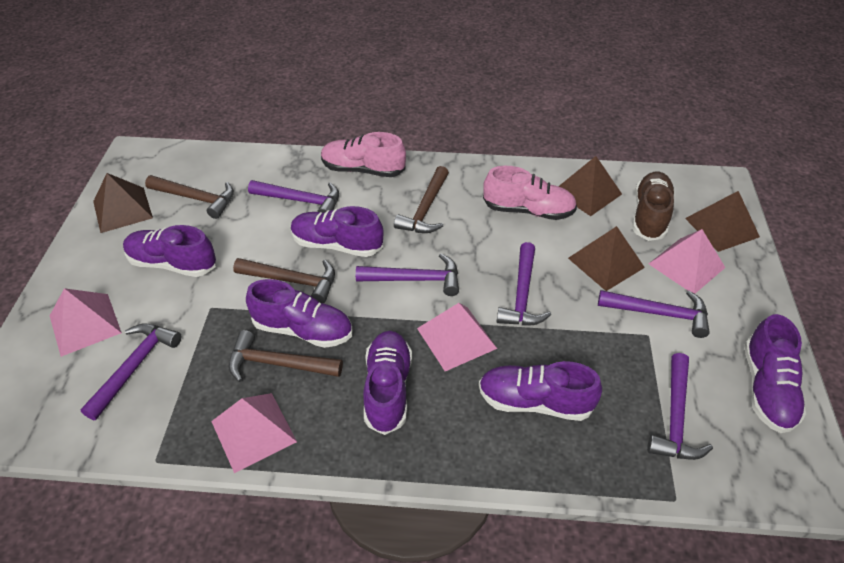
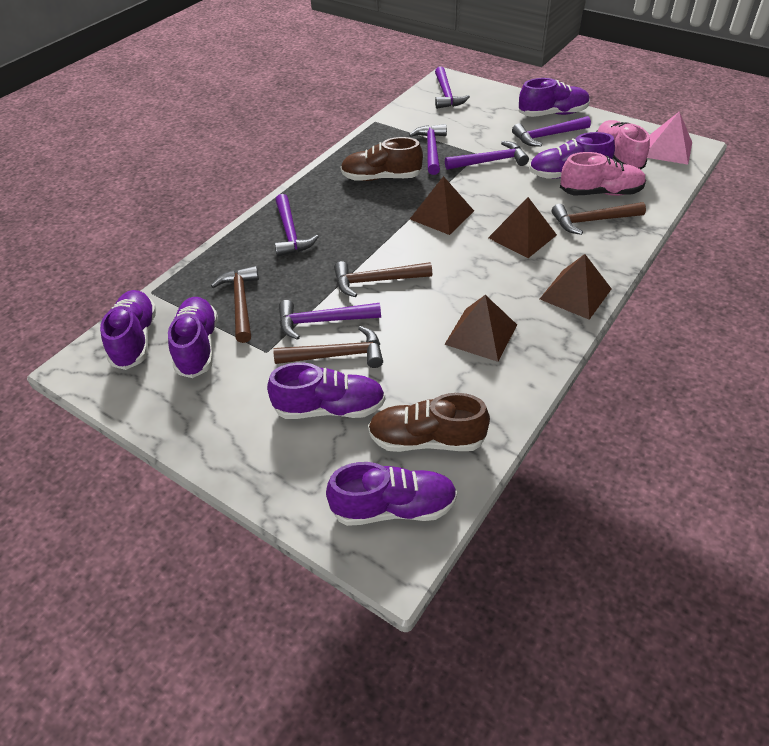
brown shoe: 1 -> 2
pink pyramid: 4 -> 1

